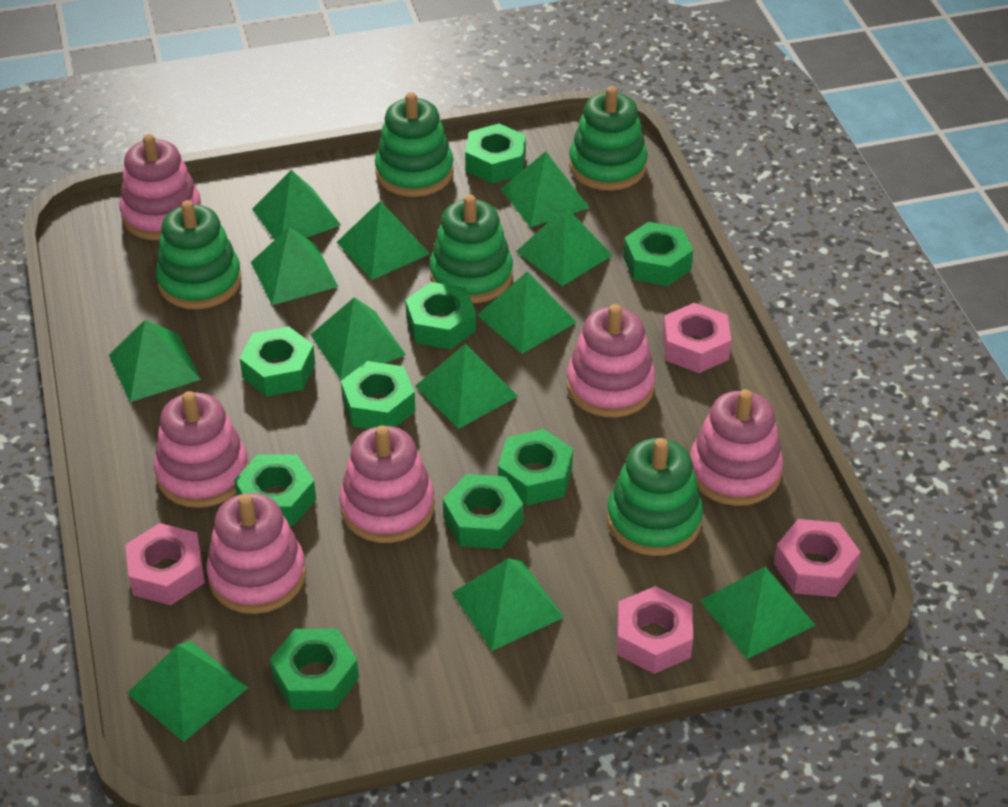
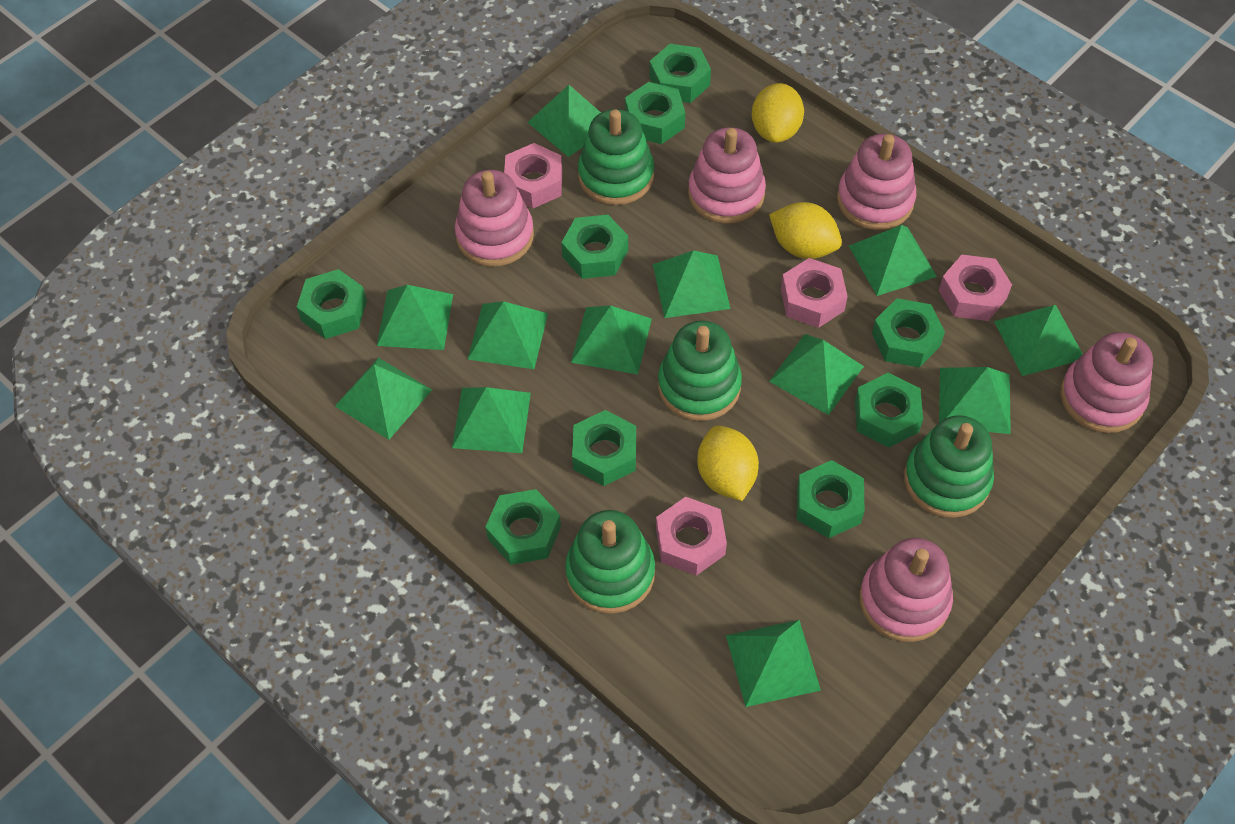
green stacking toy: 5 -> 4
pink stacking toy: 6 -> 5
yellow lemon: 0 -> 3

